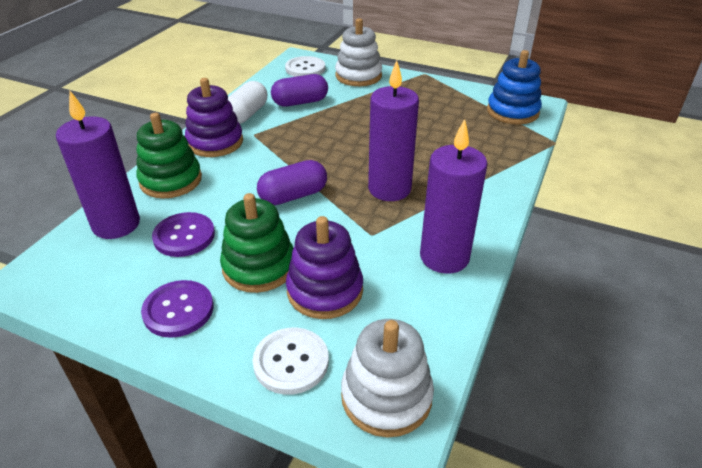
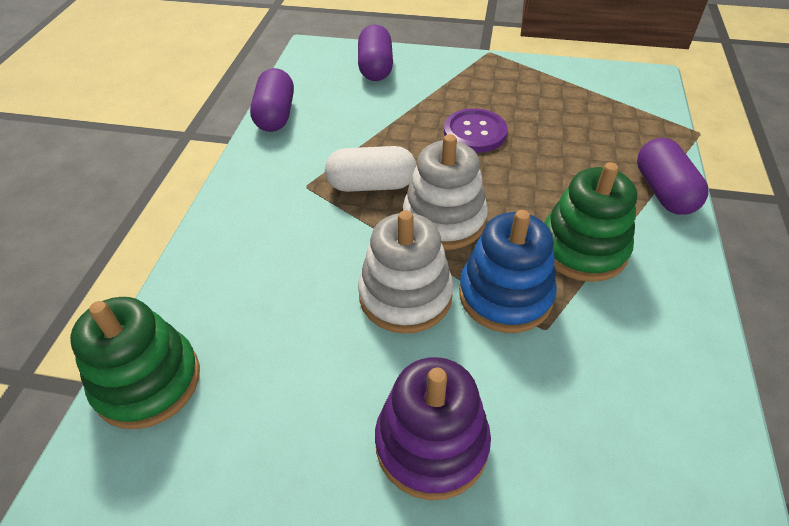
purple button: 2 -> 1
purple candle: 3 -> 0
purple capsule: 2 -> 3
purple stacking toy: 2 -> 1
white button: 2 -> 0

